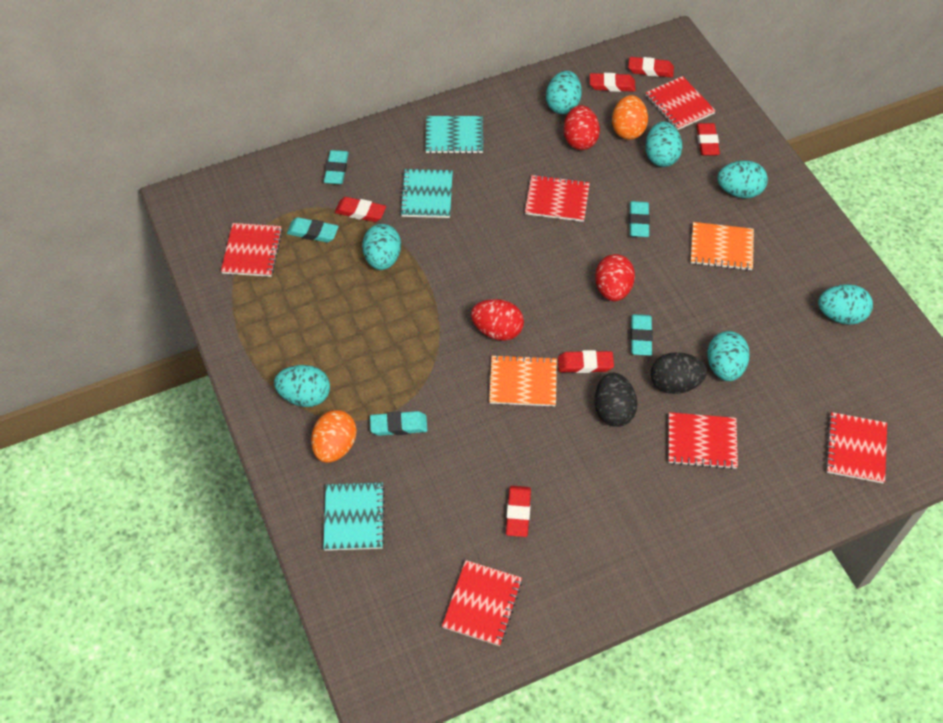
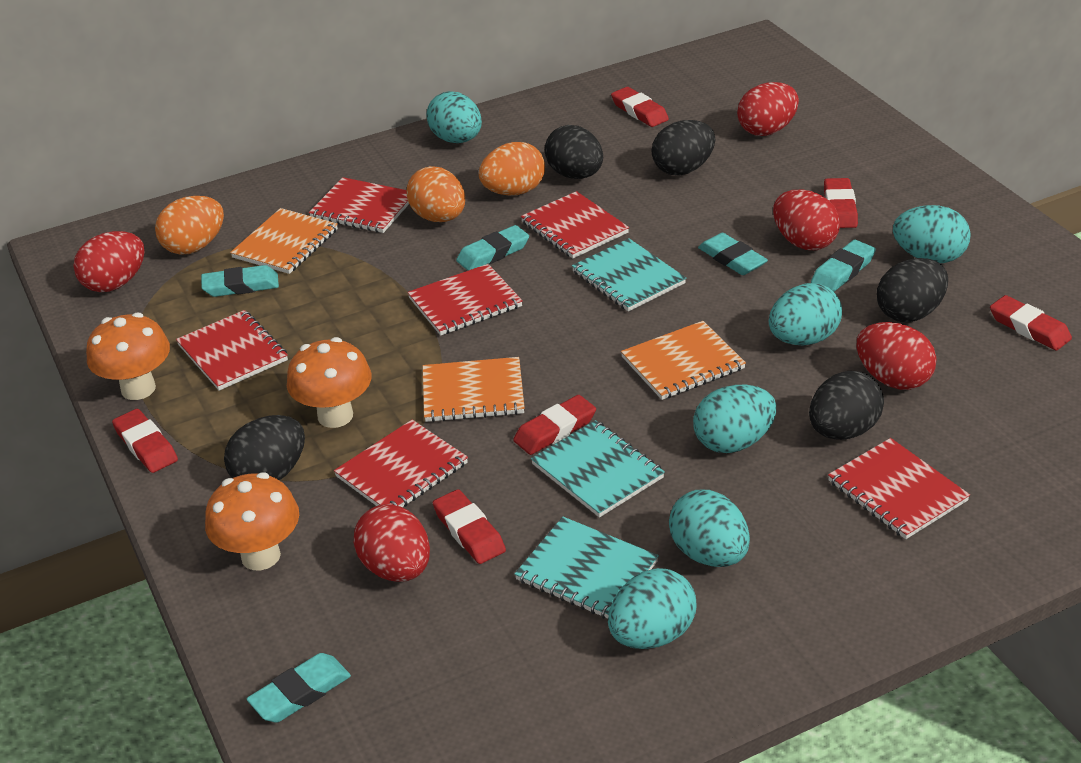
black egg: 2 -> 5
orange egg: 2 -> 3
orange mushroom: 0 -> 3
orange notebook: 2 -> 3
red egg: 3 -> 5
turquoise egg: 7 -> 6

